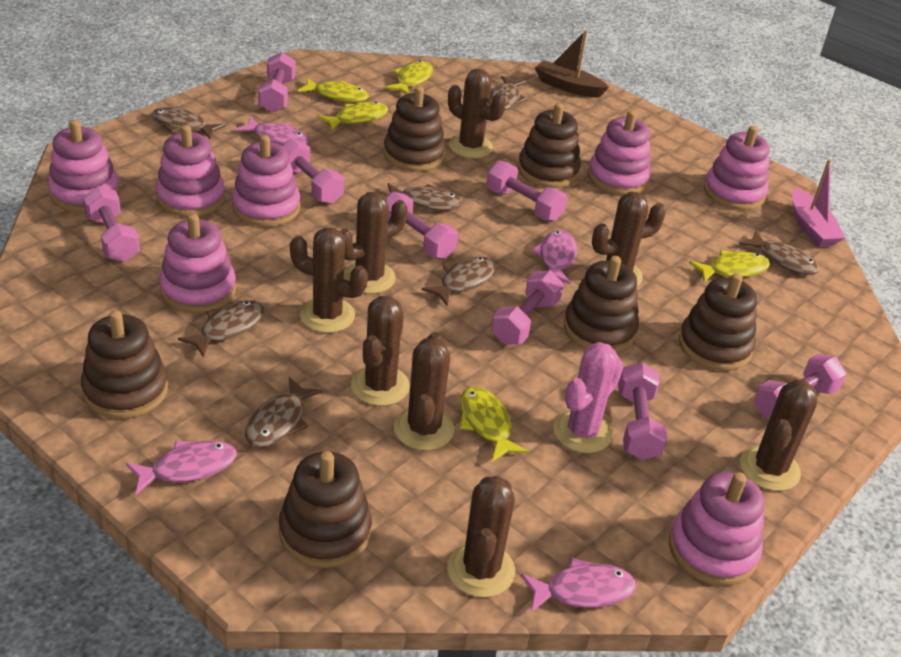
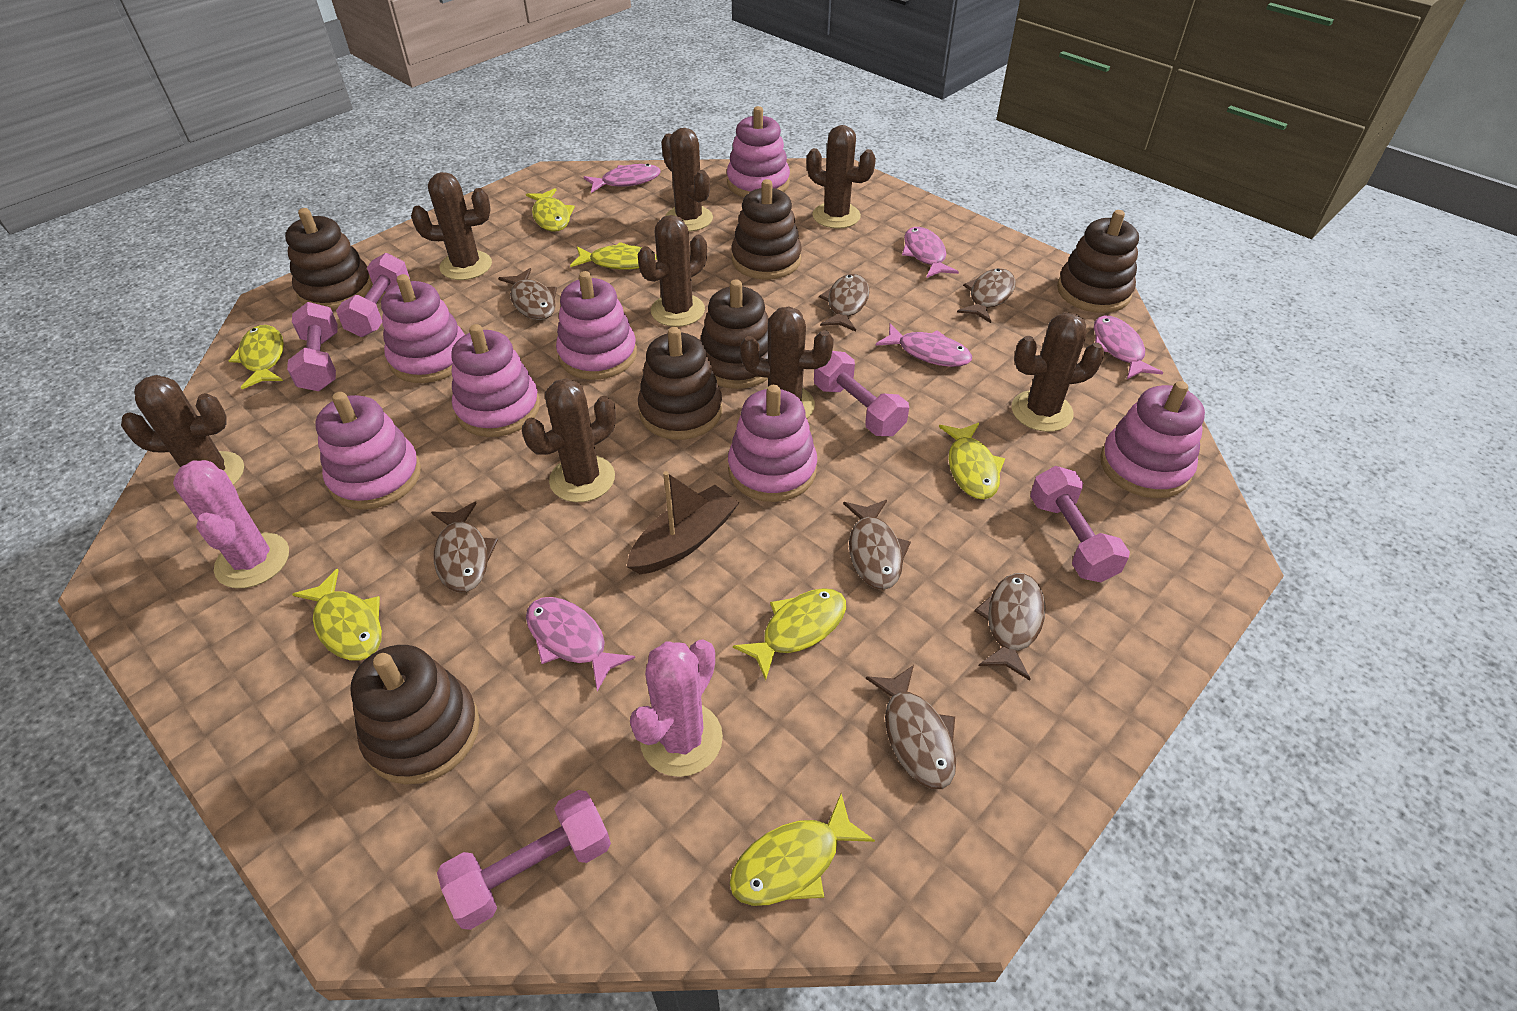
pink boat: 1 -> 0
pink cactus: 1 -> 2
pink dumbbell: 8 -> 5
pink fish: 4 -> 5
yellow fish: 5 -> 7

